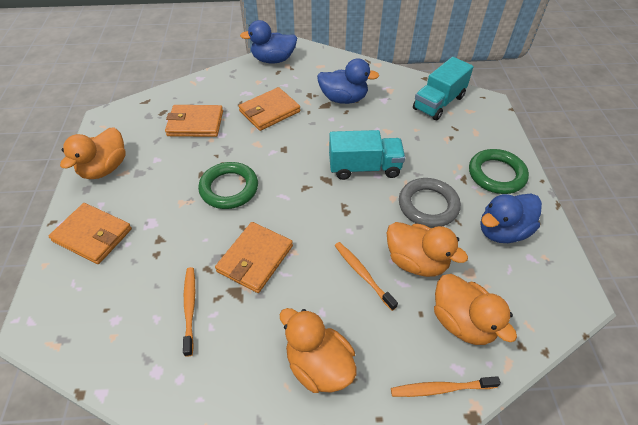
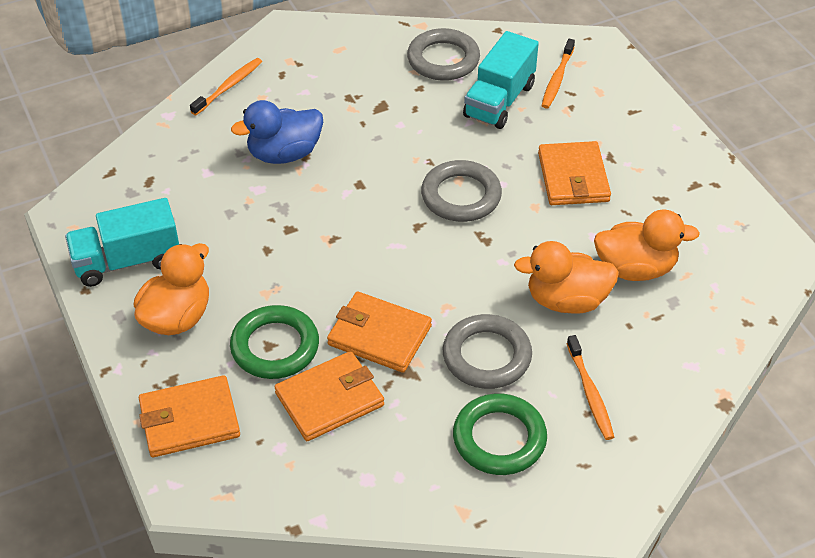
blue duck: 3 -> 1
grey ring: 1 -> 3
orange duck: 4 -> 3

